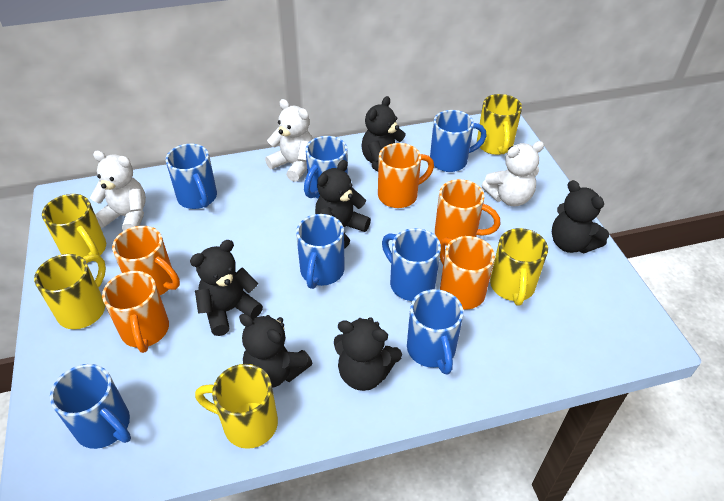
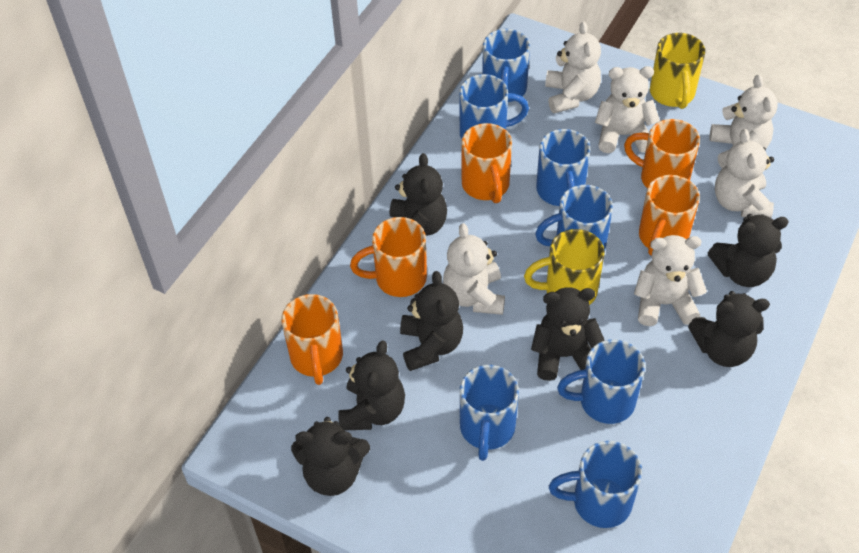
black teddy bear: 6 -> 7
white teddy bear: 3 -> 6
yellow mug: 5 -> 2

